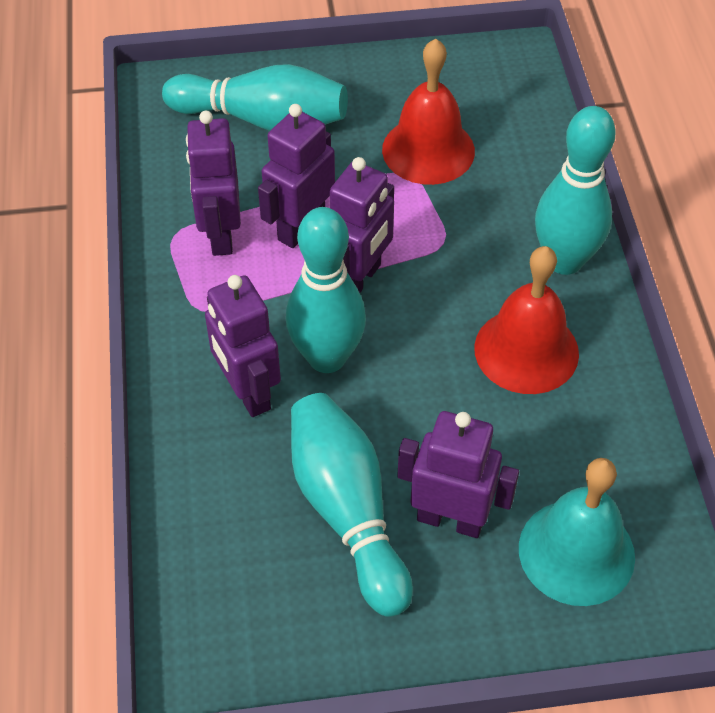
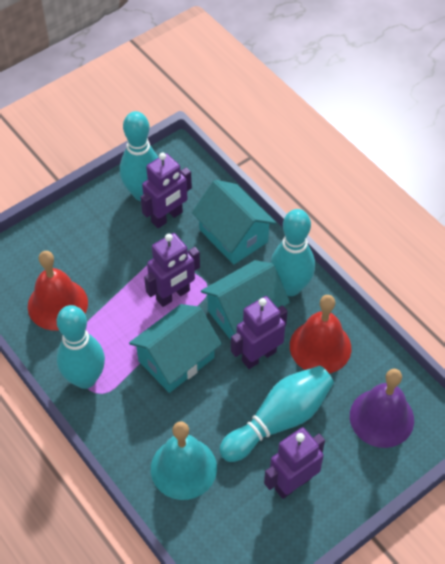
purple bell: 0 -> 1
purple robot: 5 -> 4
turquoise house: 0 -> 3

